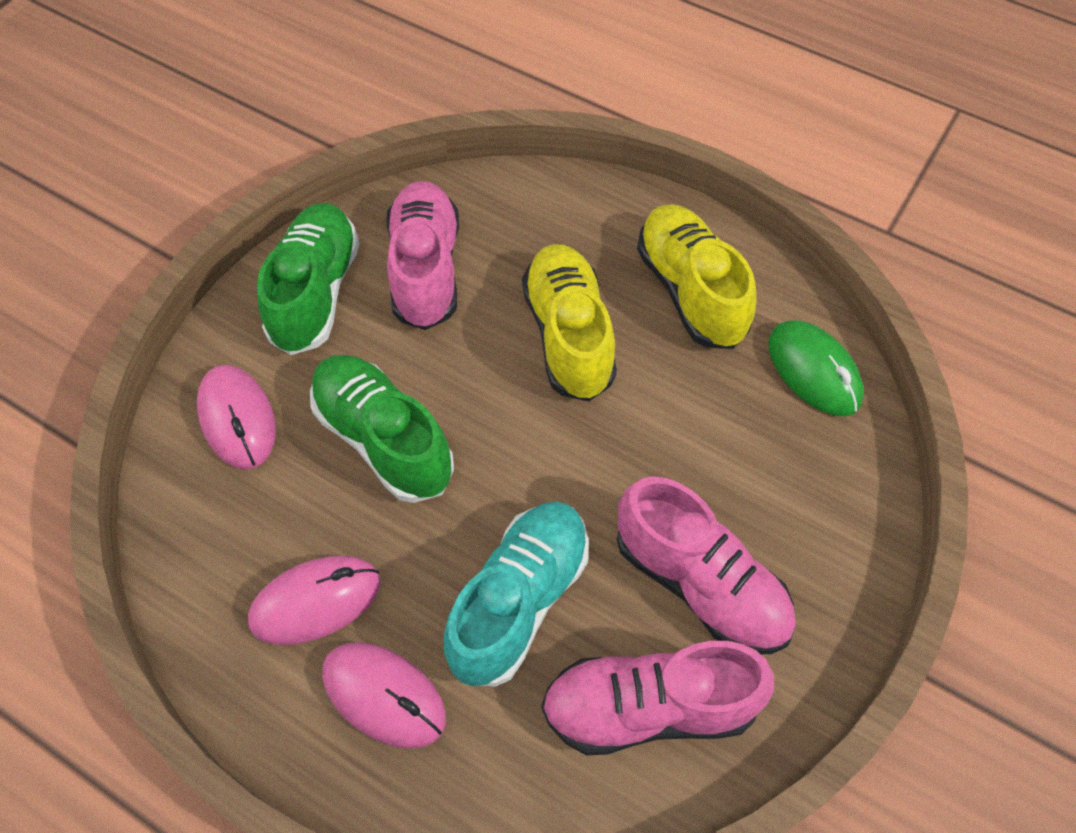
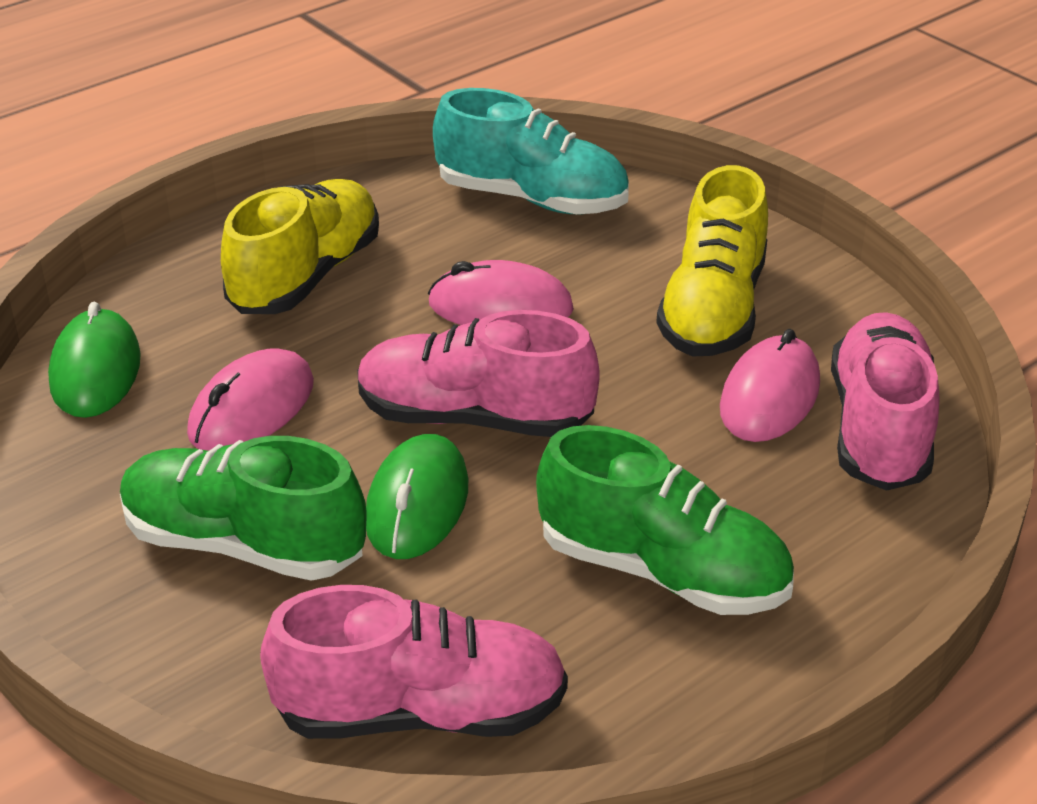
green mouse: 1 -> 2

